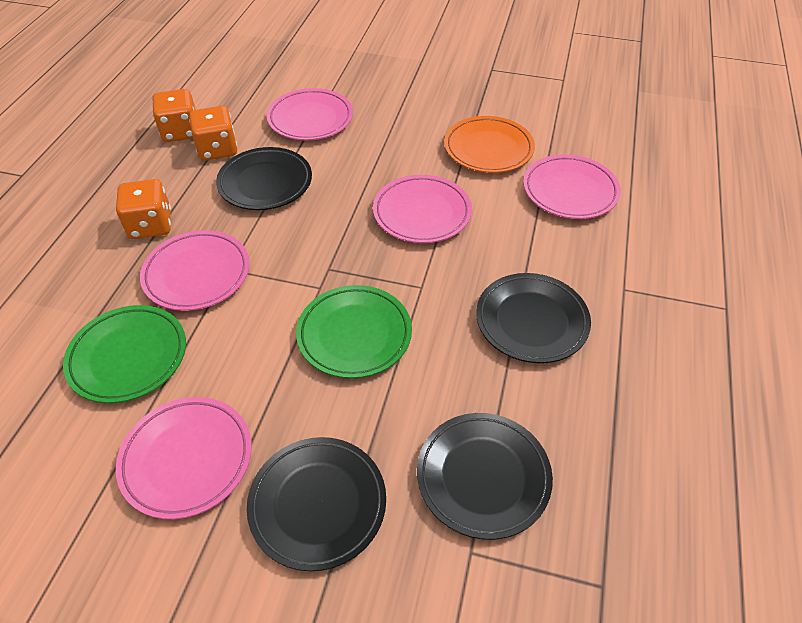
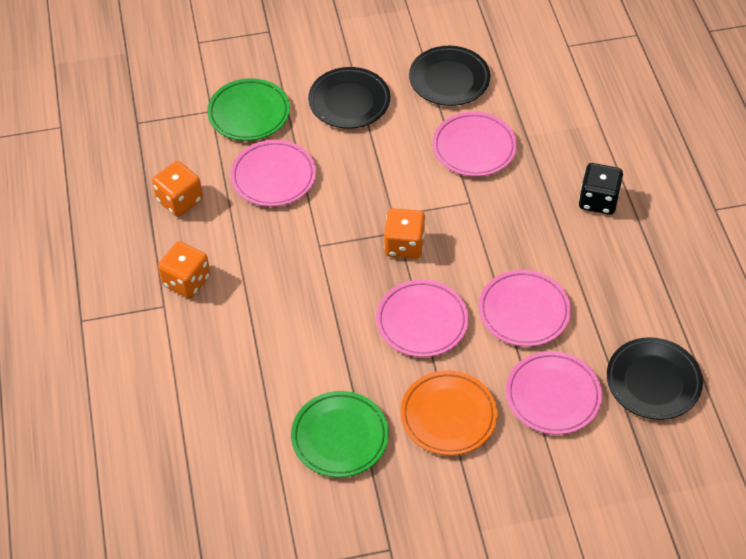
black dice: 0 -> 1
black plate: 4 -> 3

